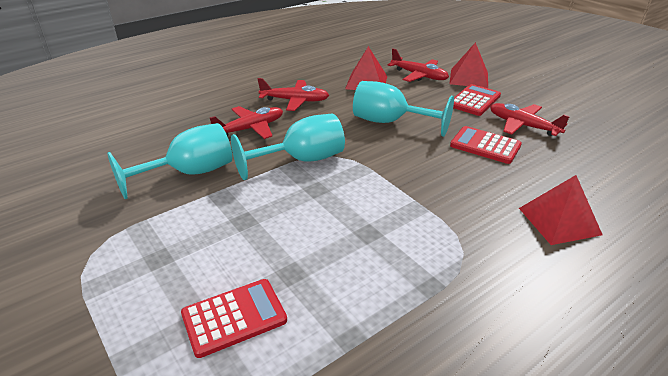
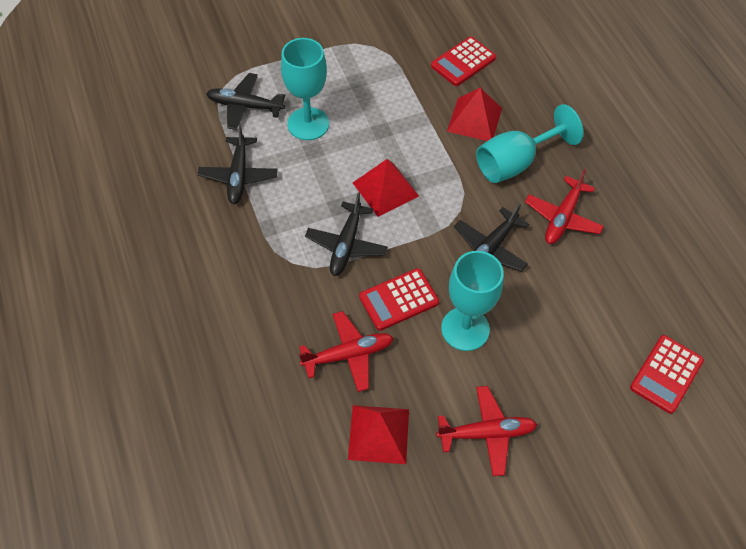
black plane: 0 -> 4
red plane: 4 -> 3

